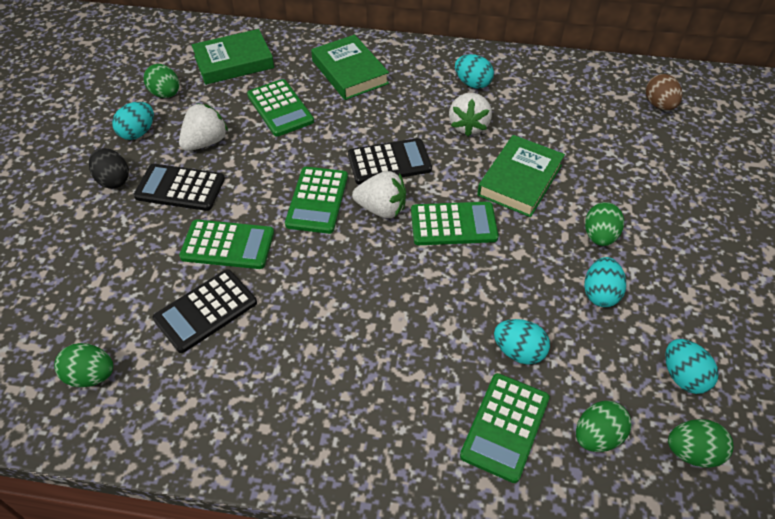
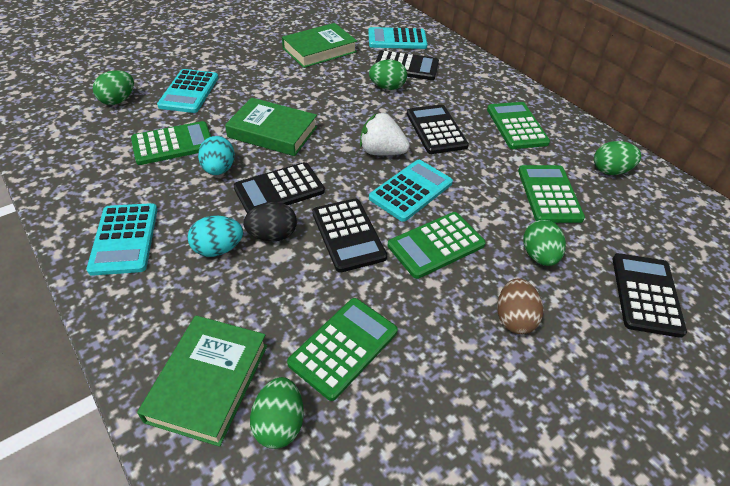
black calculator: 3 -> 5
turquoise calculator: 0 -> 4
turquoise egg: 5 -> 2
white strawberry: 3 -> 1

